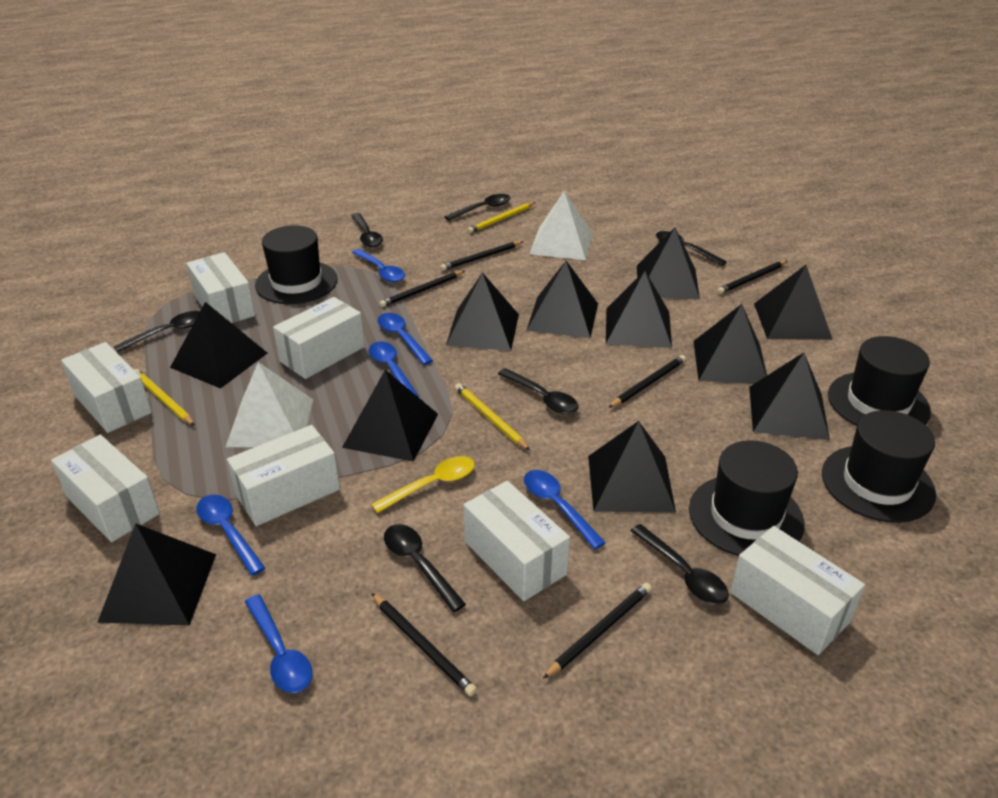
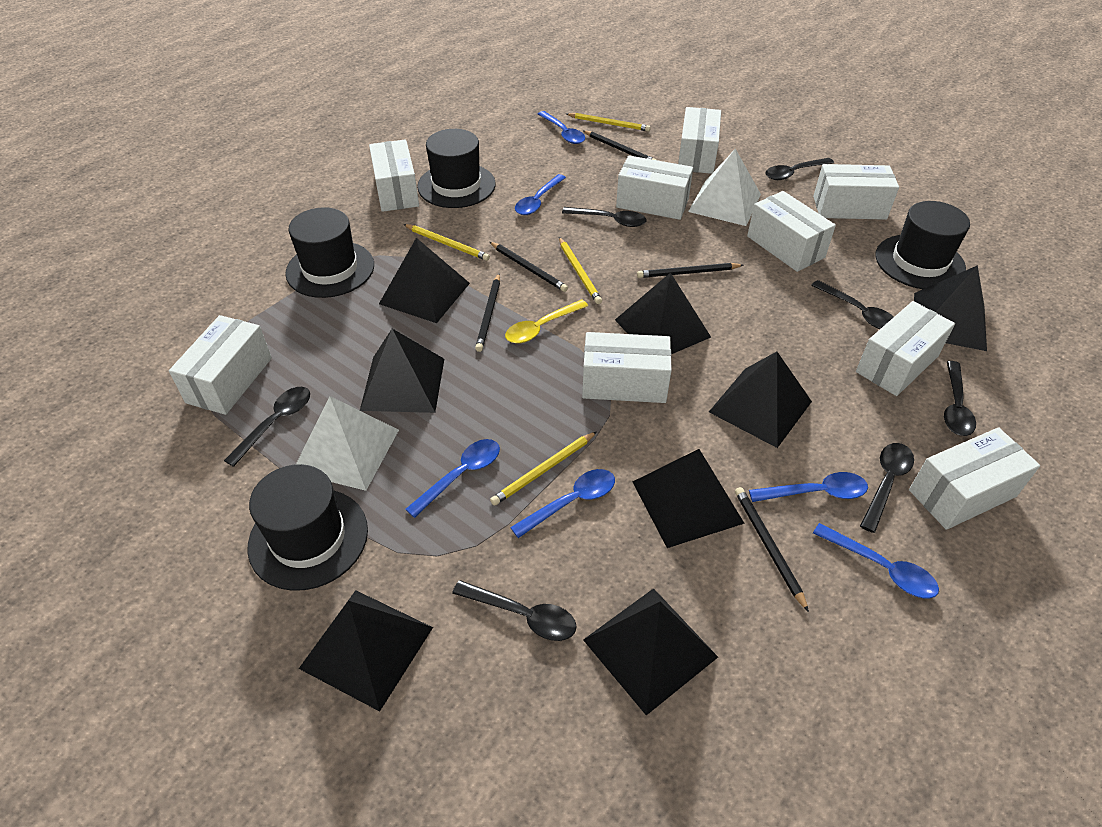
black pencil: 6 -> 5
black pyramid: 11 -> 8
white box: 7 -> 9
yellow pencil: 3 -> 4

